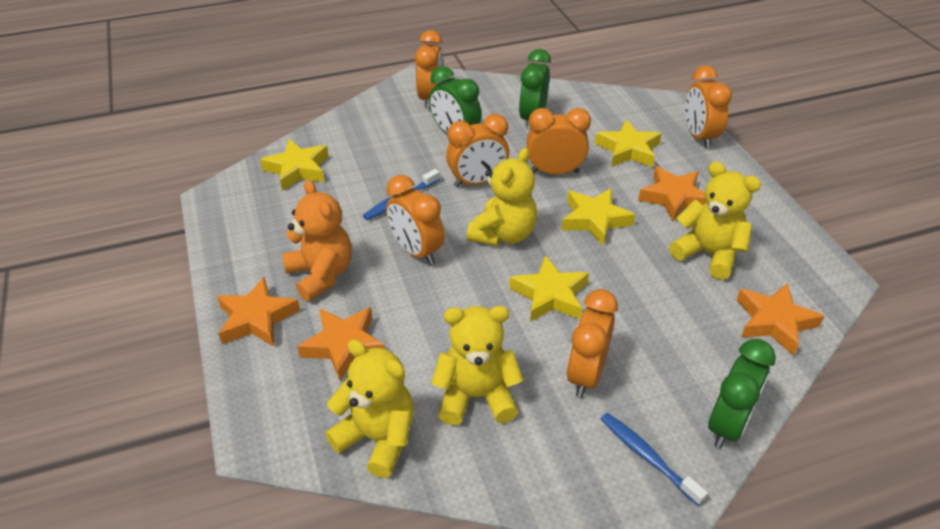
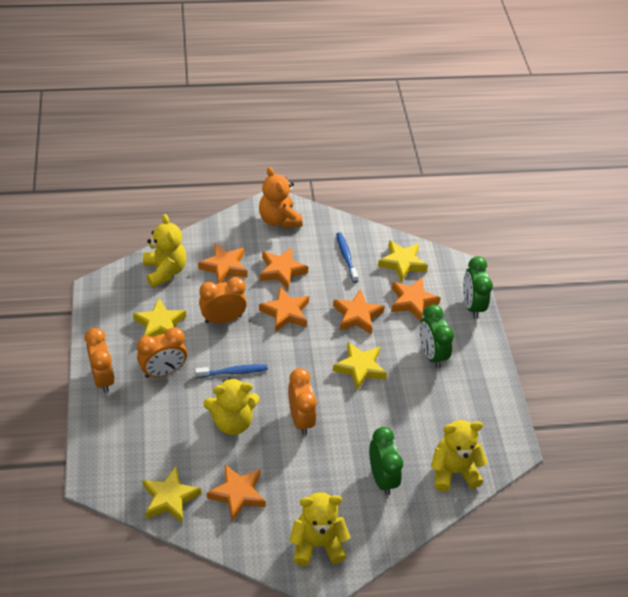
orange clock: 6 -> 4
orange star: 4 -> 6

